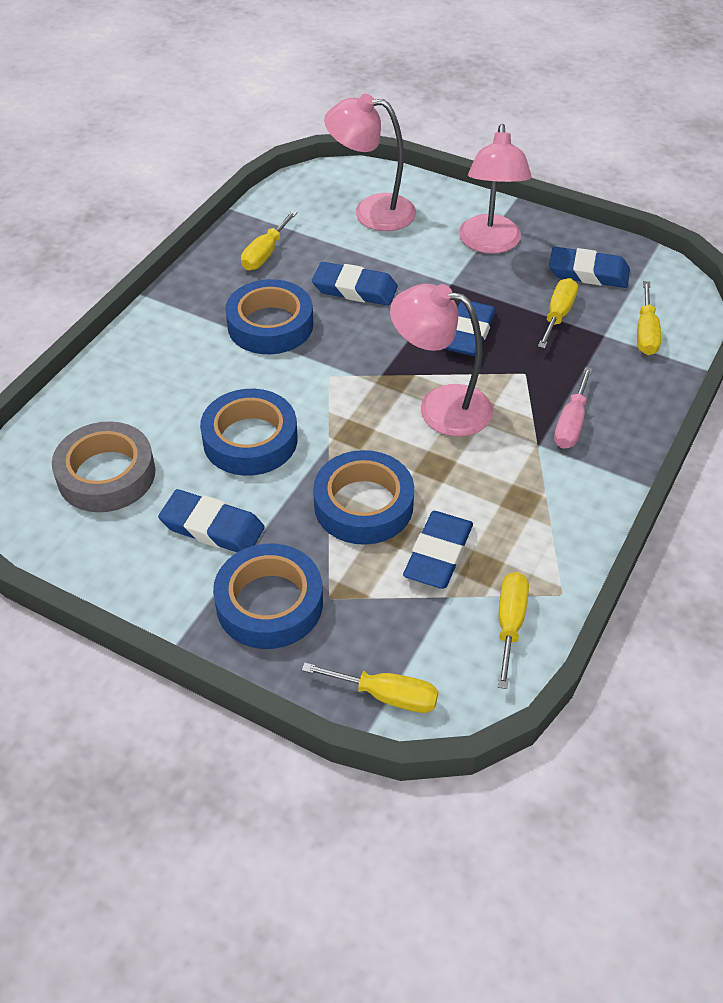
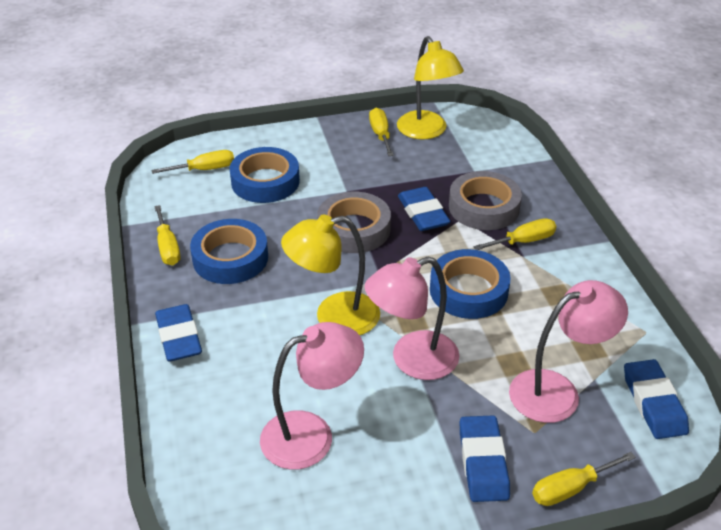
blue eraser: 5 -> 4
blue tape: 4 -> 3
grey tape: 1 -> 2
pink screwdriver: 1 -> 0
yellow lamp: 0 -> 2

